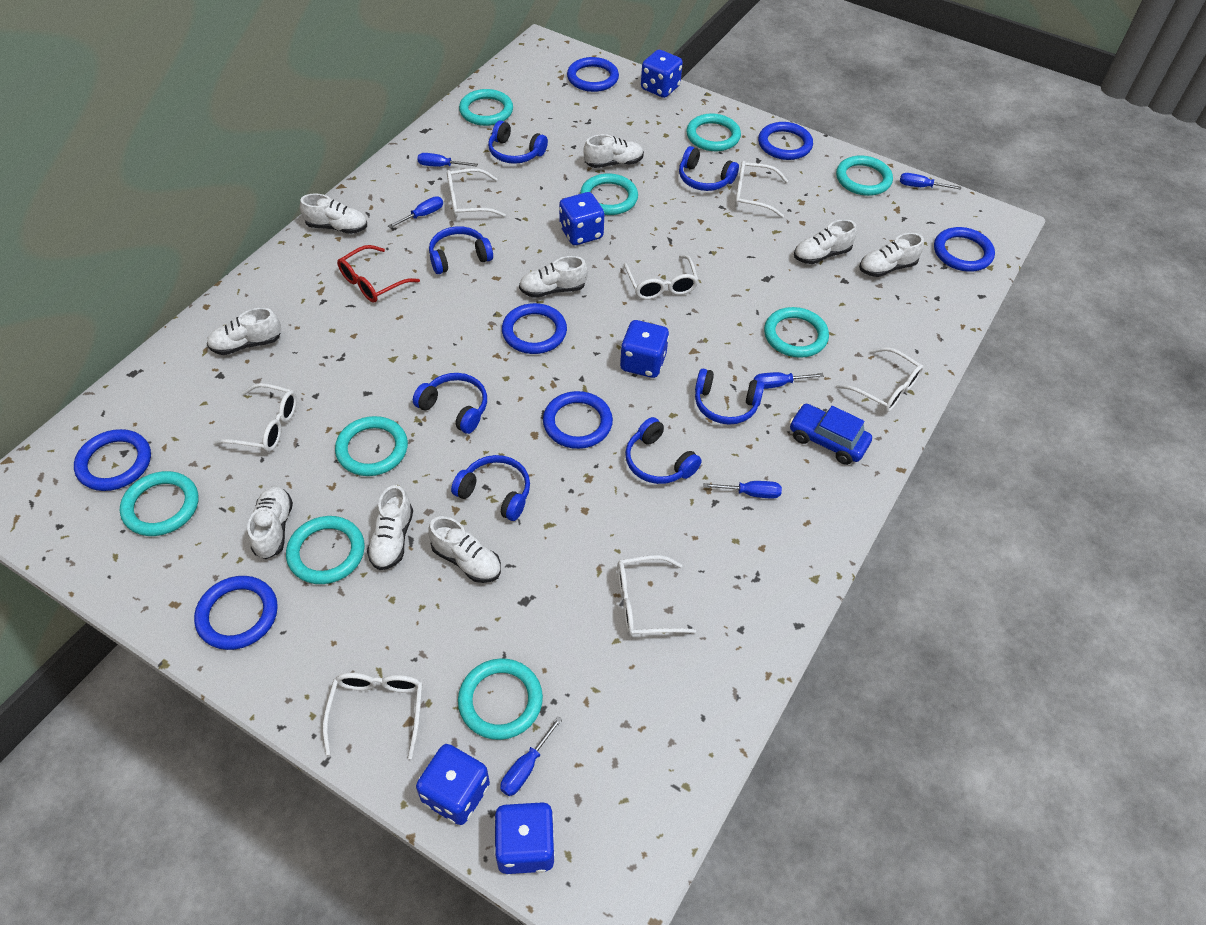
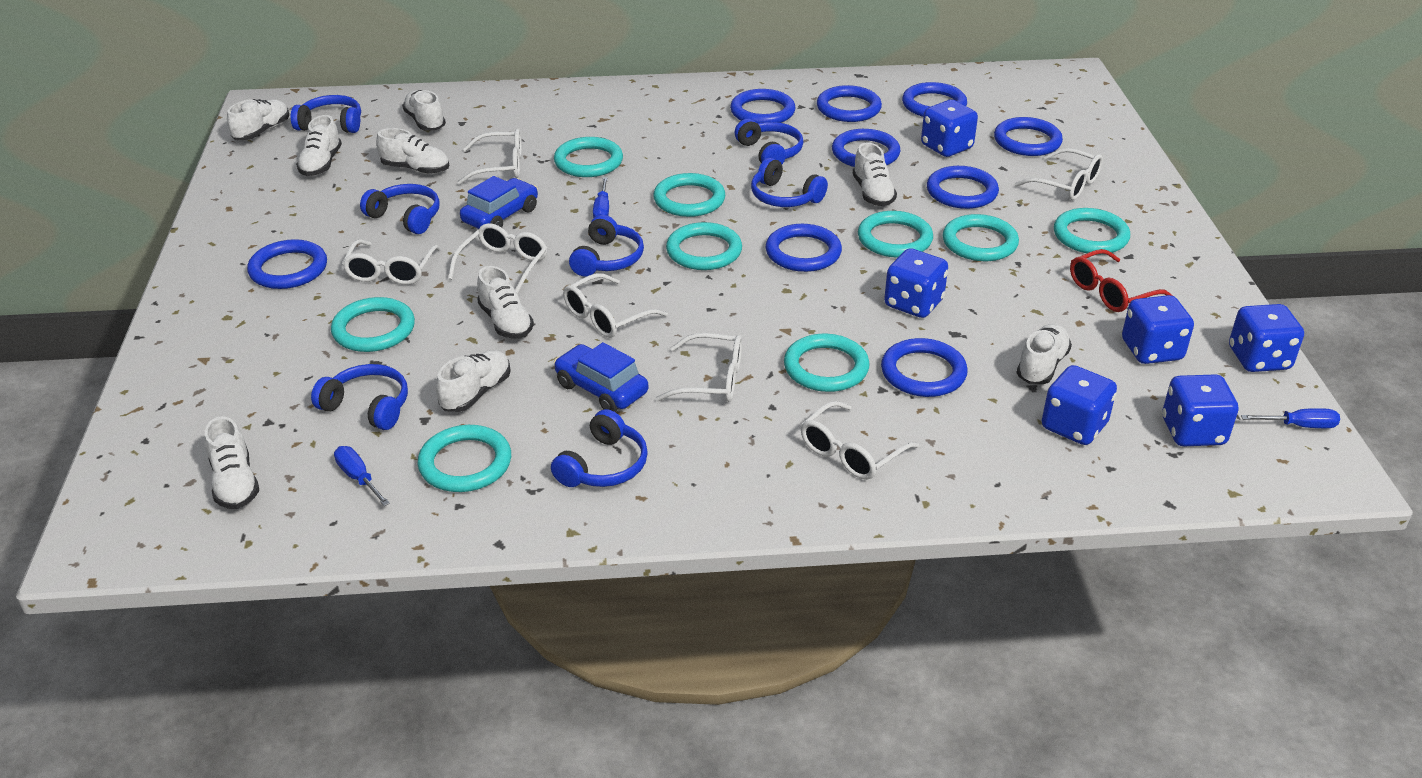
blue car: 1 -> 2
blue dice: 5 -> 6
blue ring: 7 -> 9
blue screwdriver: 6 -> 3

